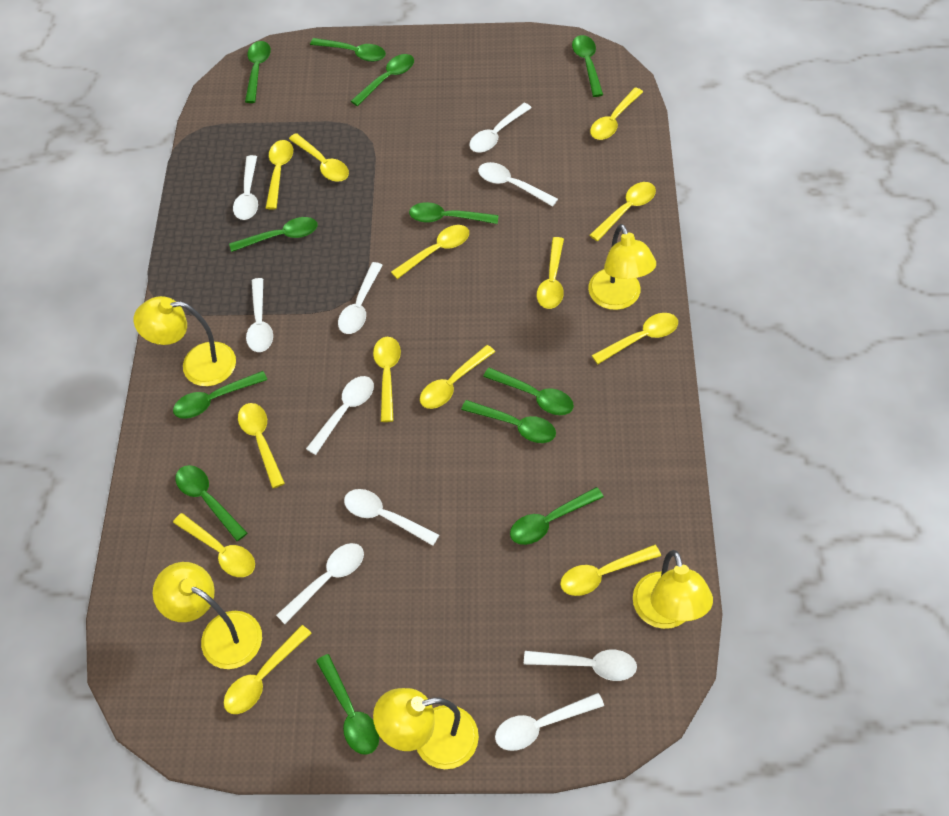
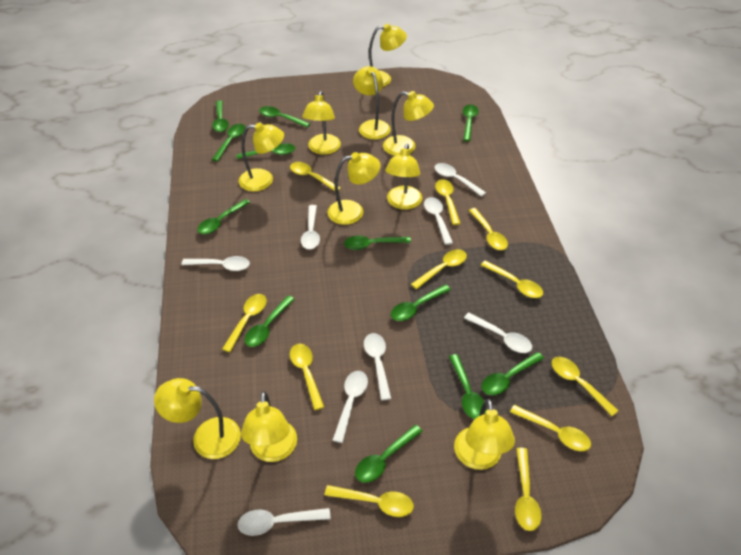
white spoon: 10 -> 8
yellow lamp: 5 -> 10
yellow spoon: 13 -> 11

